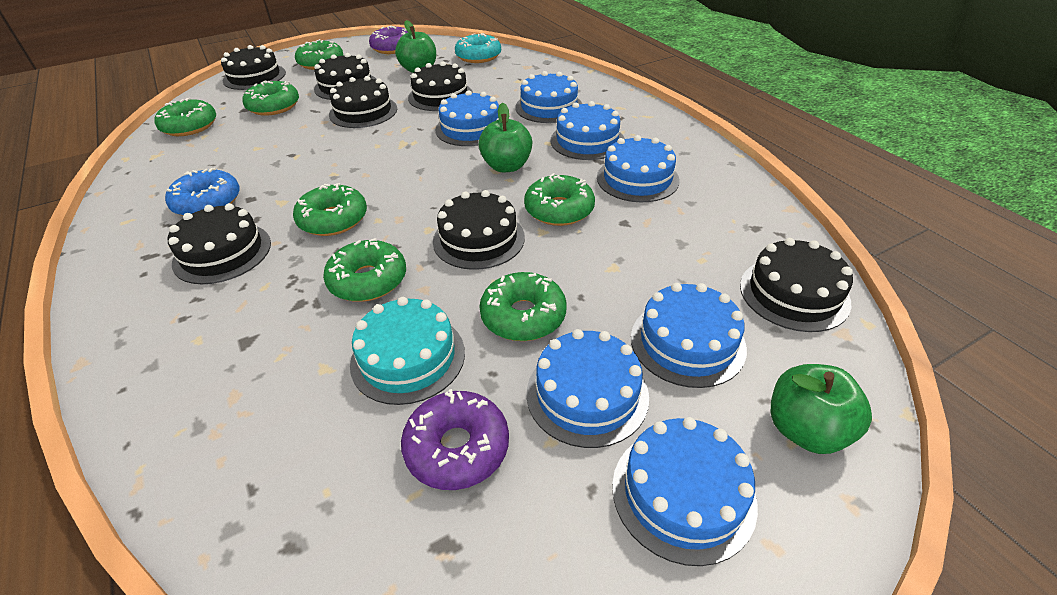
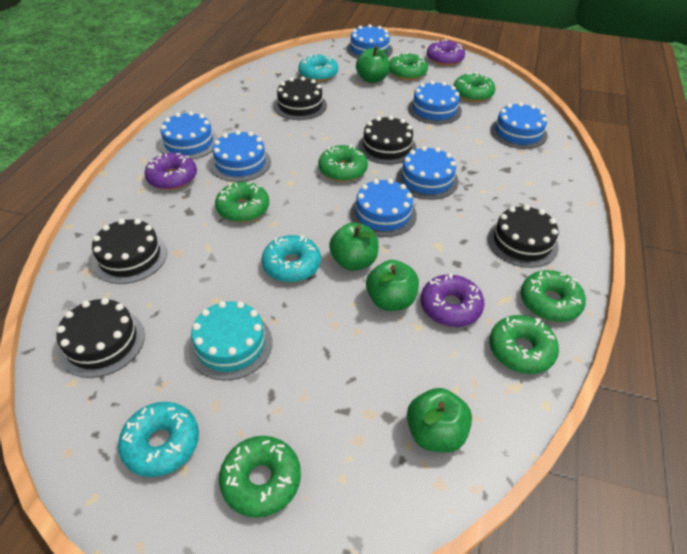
black cake: 7 -> 5
blue donut: 1 -> 0
green apple: 3 -> 4
purple donut: 2 -> 3
turquoise donut: 1 -> 3

